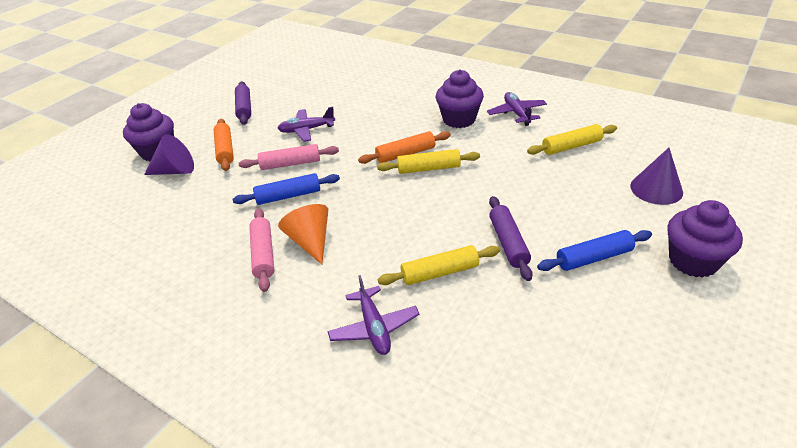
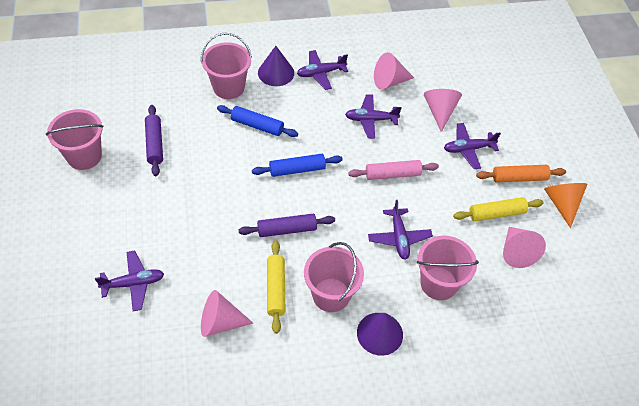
orange rolling pin: 2 -> 1
pink bucket: 0 -> 4
pink cone: 0 -> 4
pink rolling pin: 2 -> 1
purple cupcake: 3 -> 0
purple plane: 3 -> 5
yellow rolling pin: 3 -> 2

